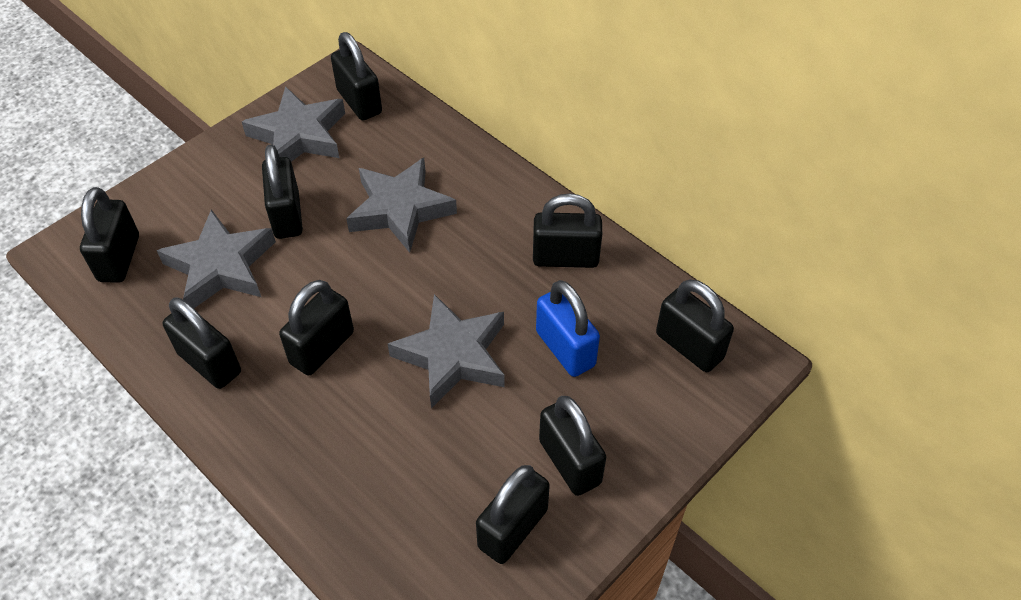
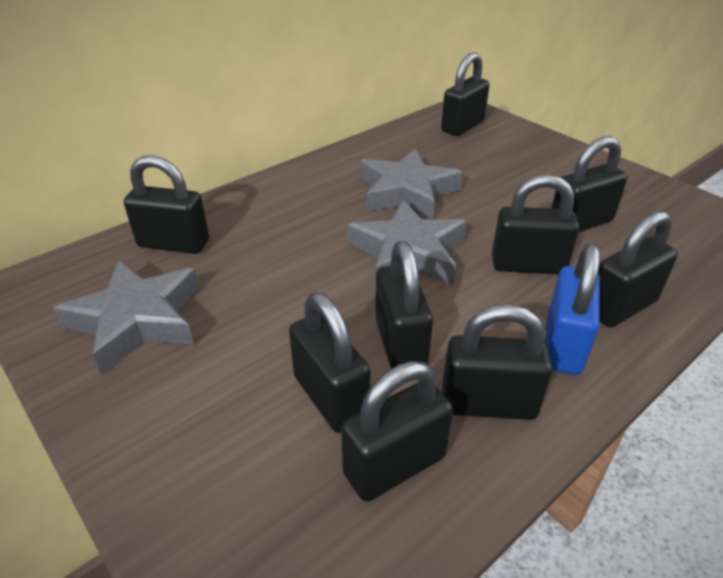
grey star: 4 -> 3

